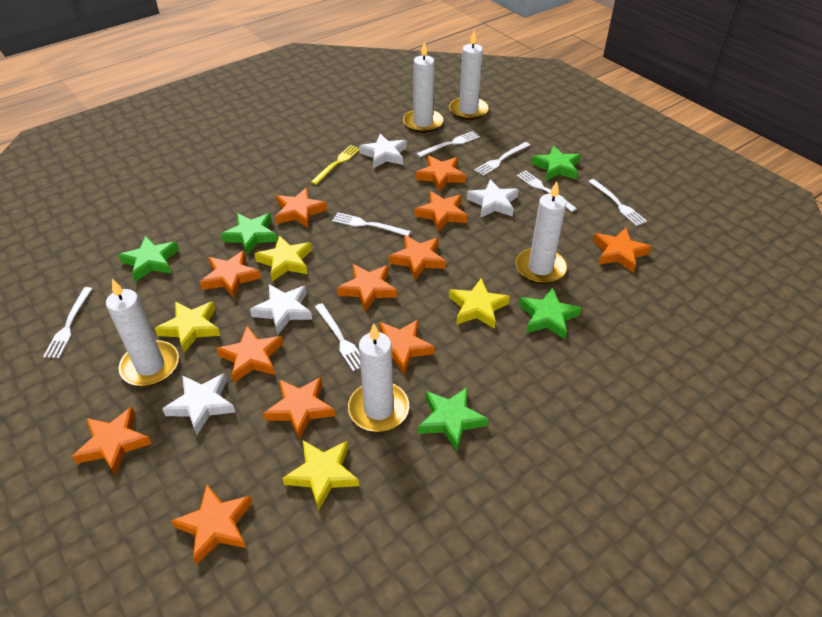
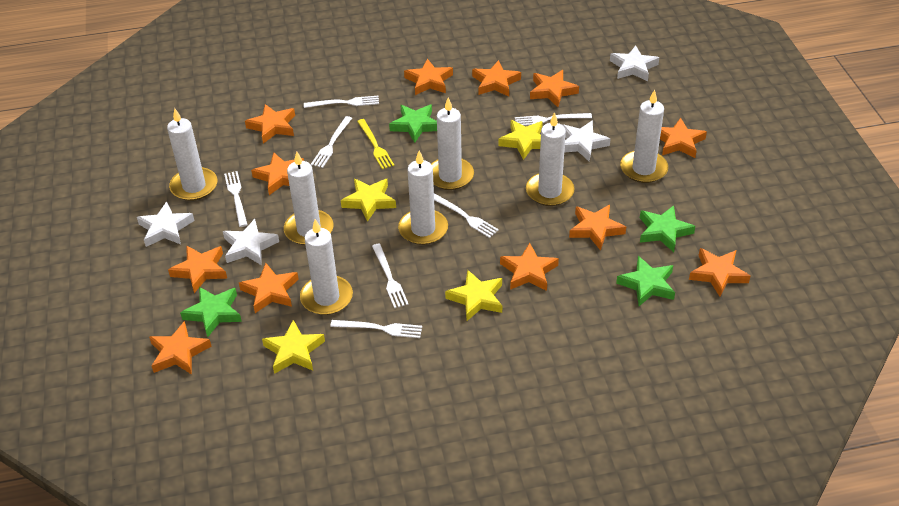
green star: 5 -> 4
white candle: 5 -> 7

